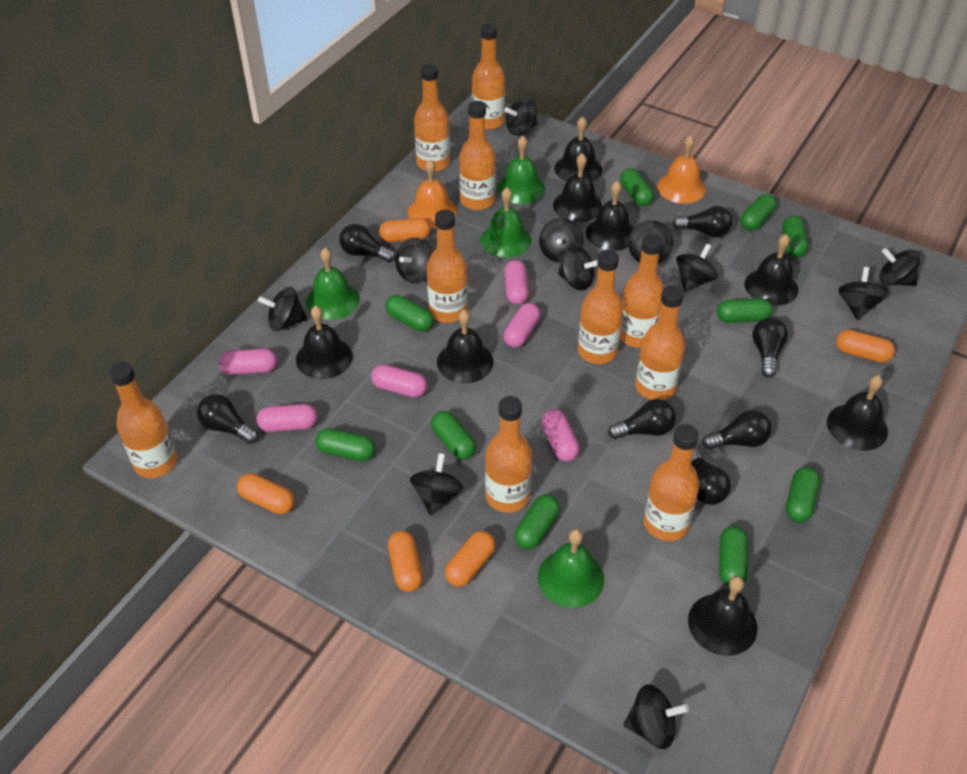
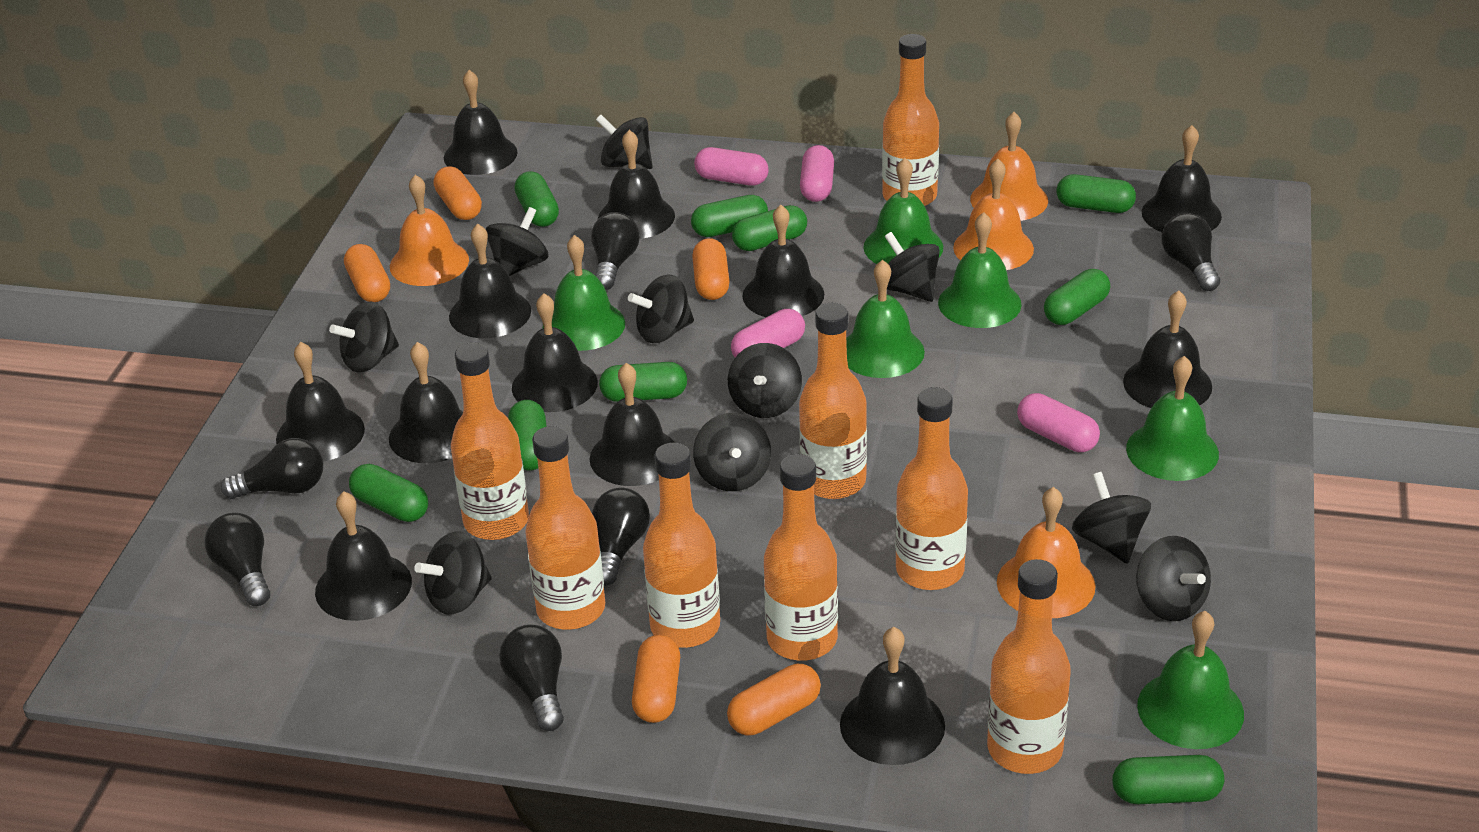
black bell: 8 -> 12
black light bulb: 7 -> 6
black spinning top: 11 -> 10
green bell: 4 -> 6
green capsule: 10 -> 9
orange bell: 2 -> 4
orange bottle: 10 -> 8
pink capsule: 6 -> 4

